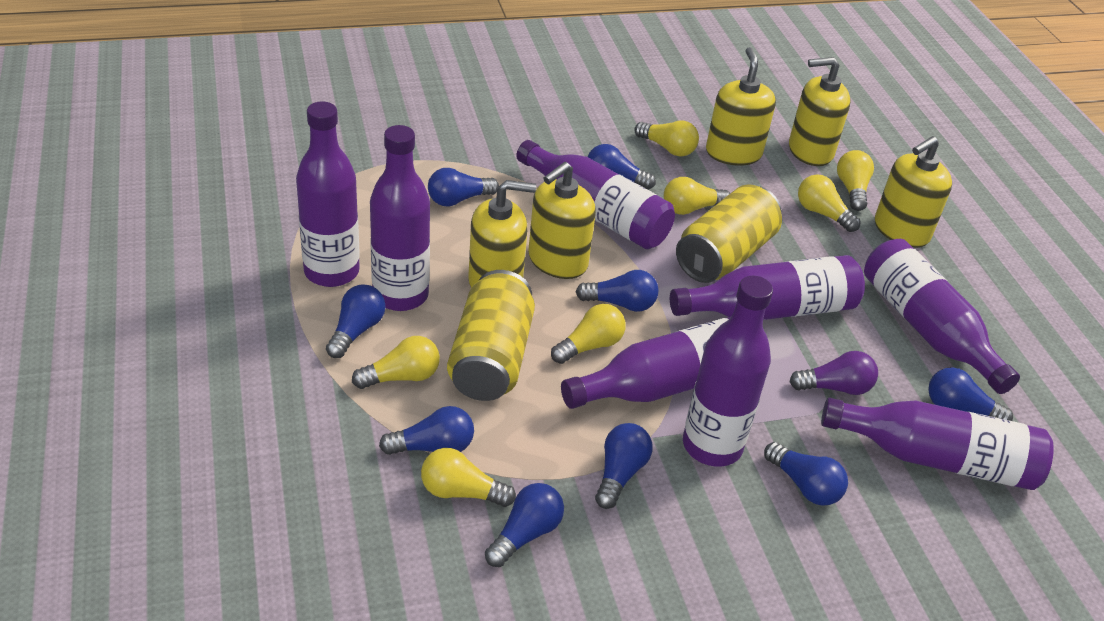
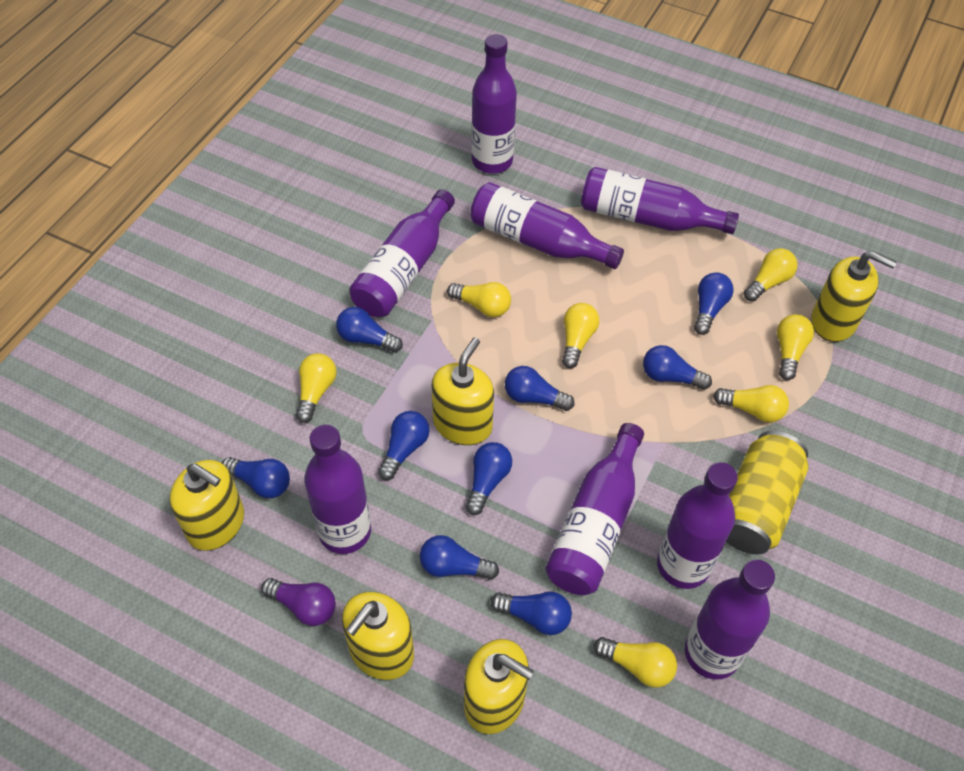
yellow can: 2 -> 1

